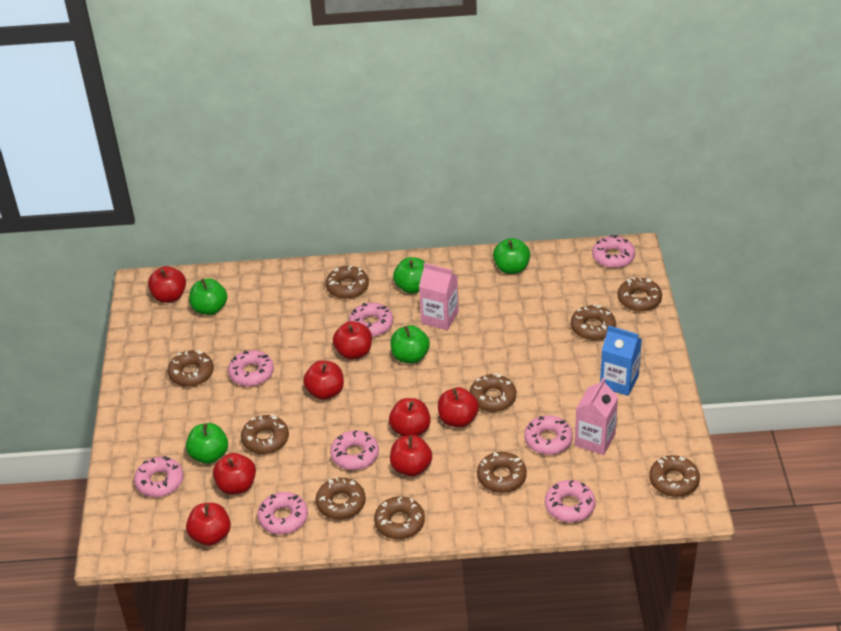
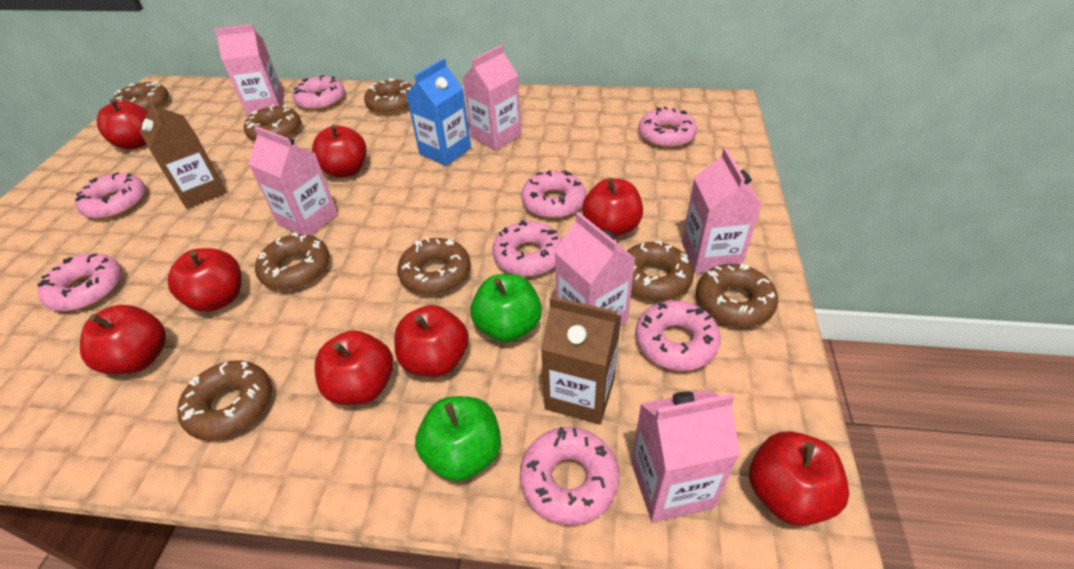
brown carton: 0 -> 2
brown donut: 10 -> 8
green apple: 5 -> 2
pink carton: 2 -> 6

